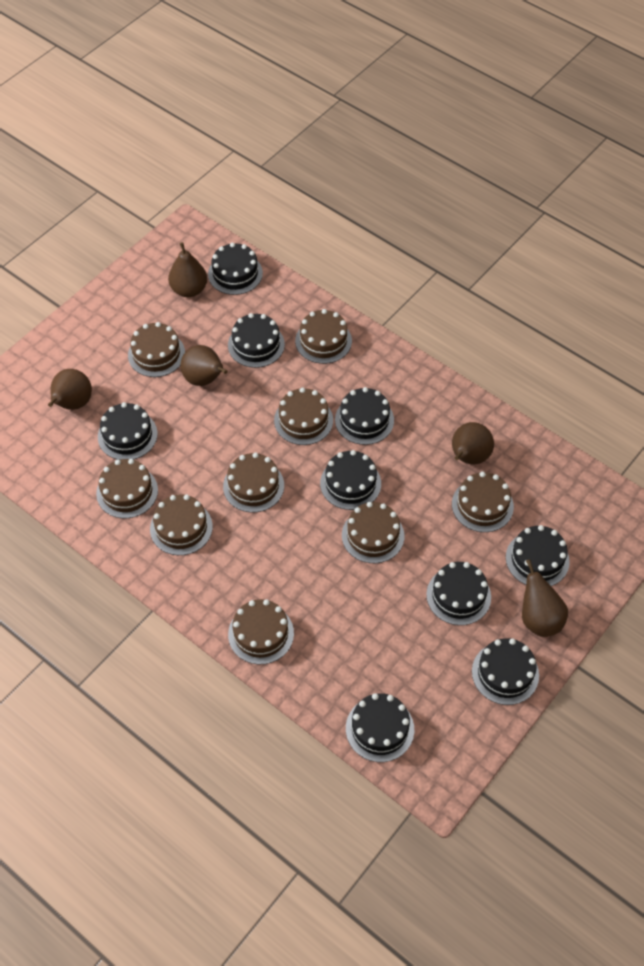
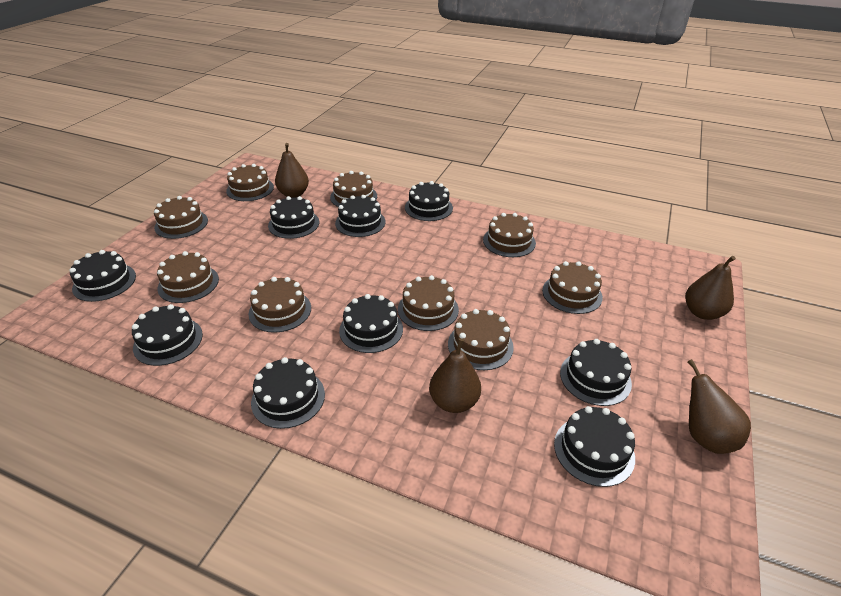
brown pear: 5 -> 4

